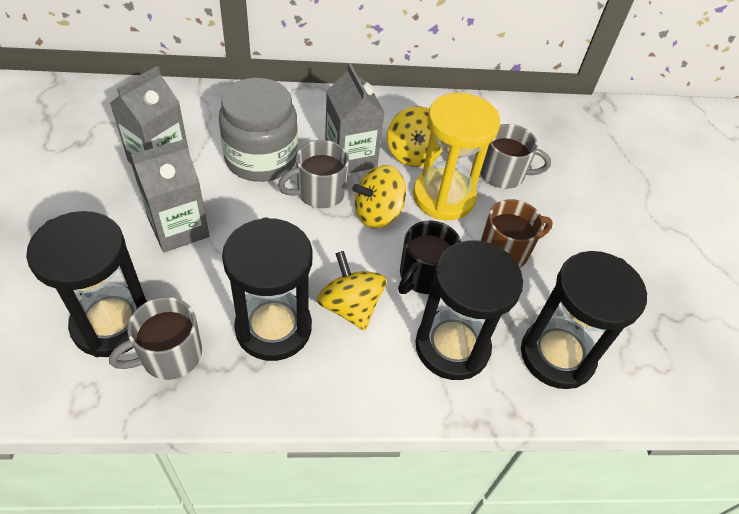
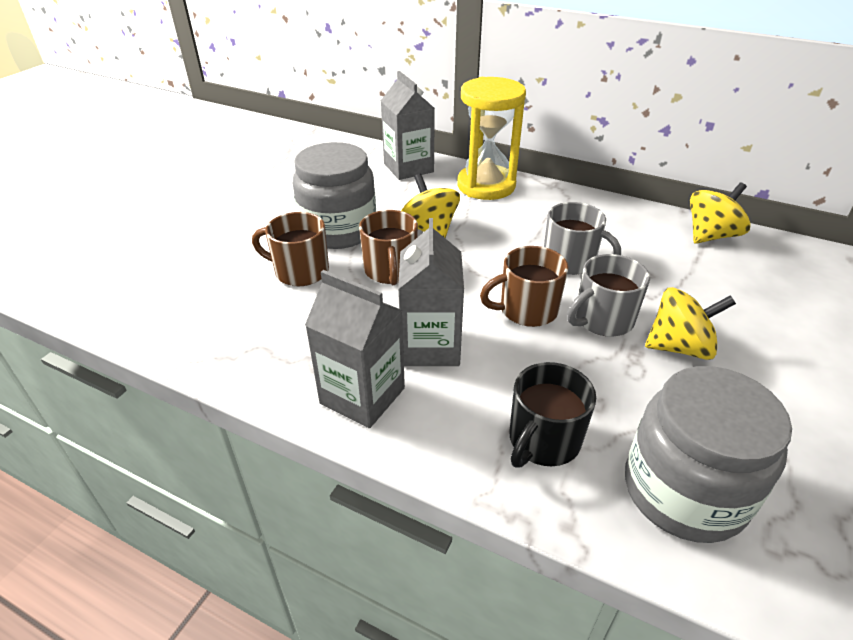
black hourglass: 4 -> 0
brown mug: 1 -> 3
grey jar: 1 -> 2
grey mug: 3 -> 2

